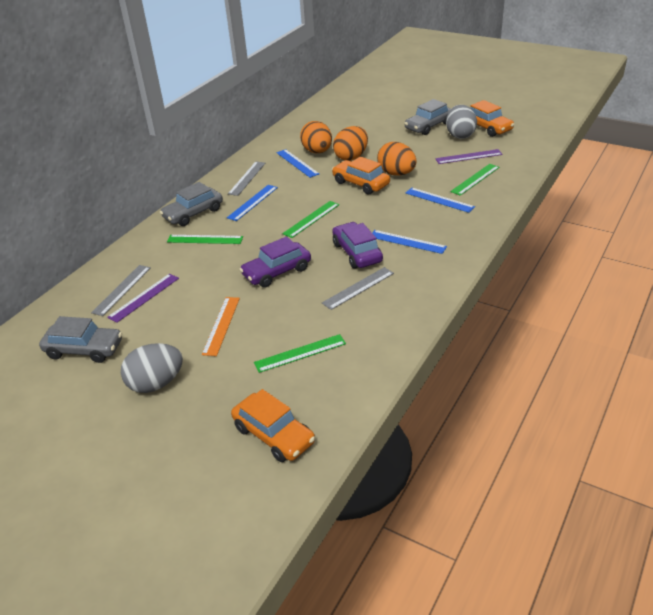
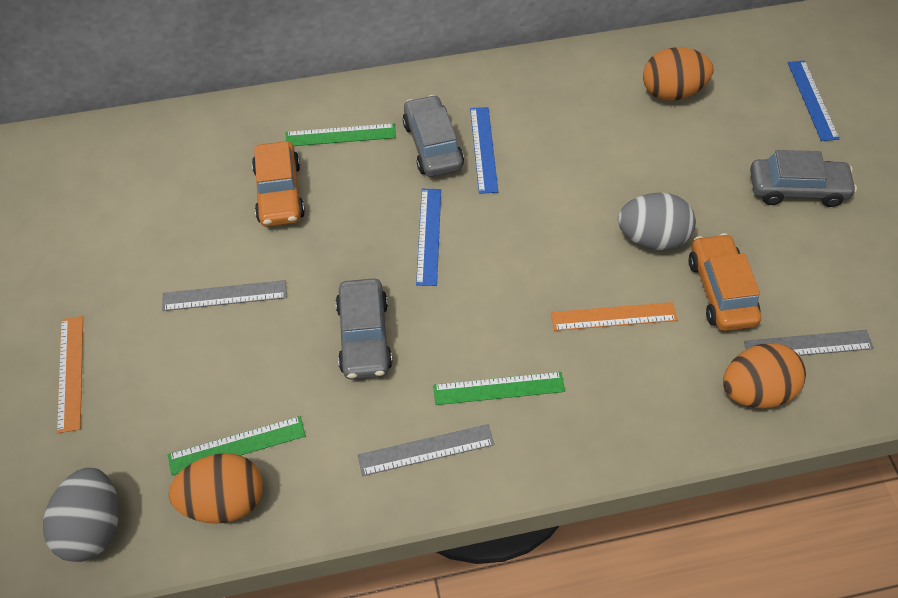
blue ruler: 4 -> 3
green ruler: 4 -> 3
orange car: 3 -> 2
orange ruler: 1 -> 2
purple car: 2 -> 0
purple ruler: 2 -> 0

